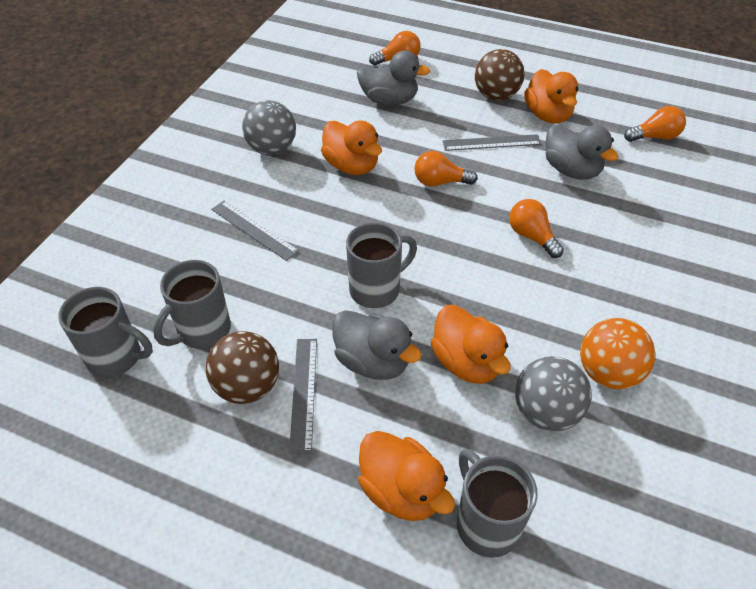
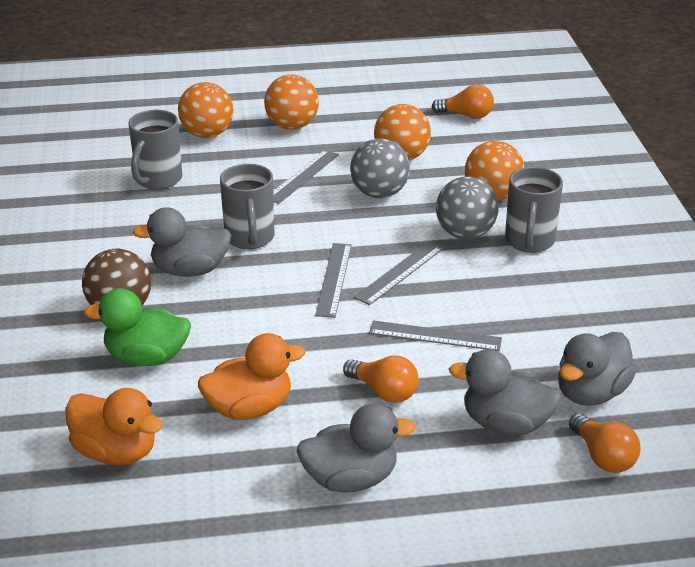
brown ball: 2 -> 1
green duck: 0 -> 1
grey duck: 3 -> 4
grey mug: 4 -> 3
grey ruler: 3 -> 4
orange ball: 1 -> 4
orange duck: 4 -> 2
orange light bulb: 4 -> 3

